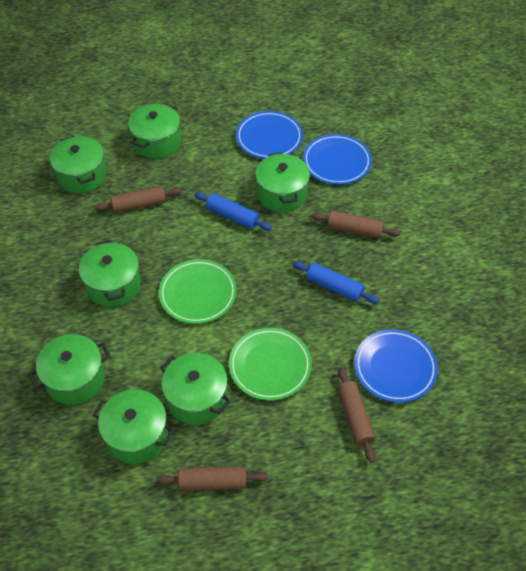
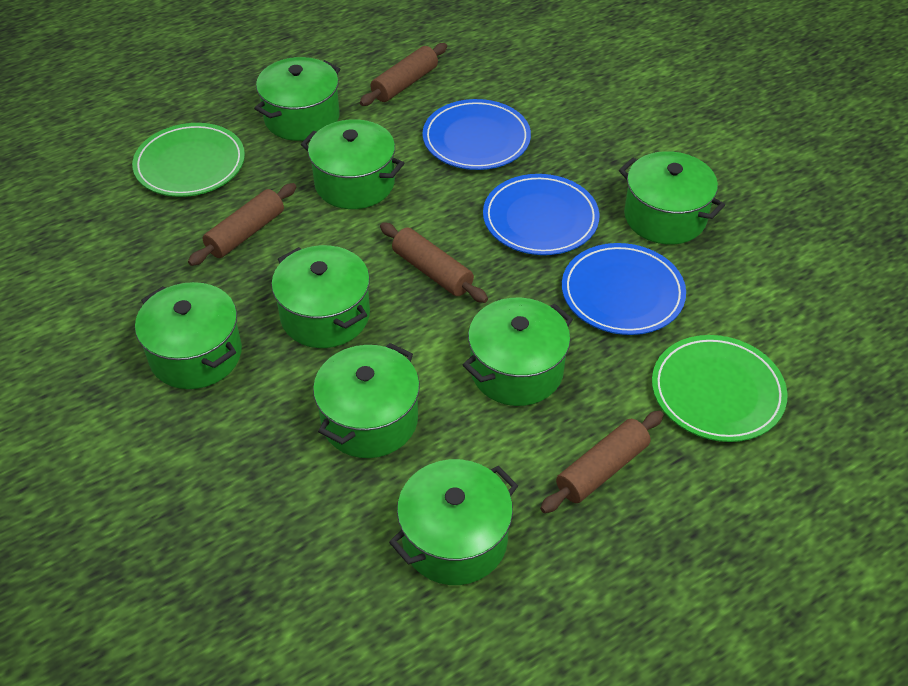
blue rolling pin: 2 -> 0
green pot: 7 -> 8

